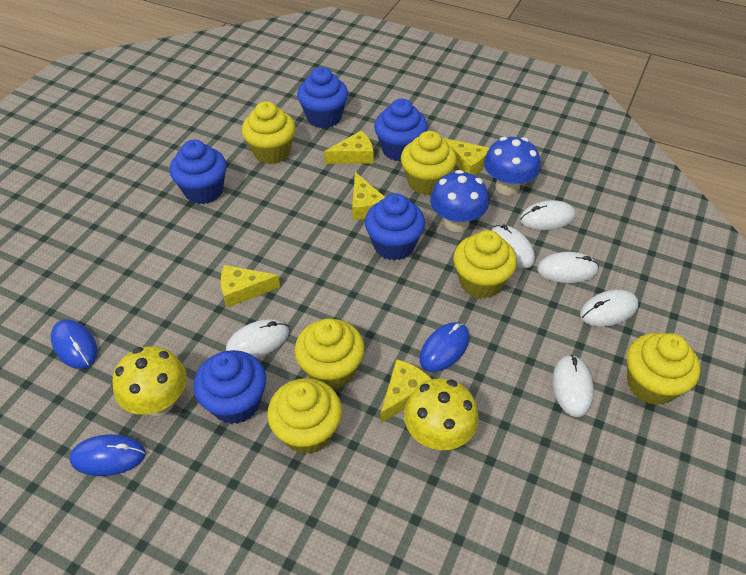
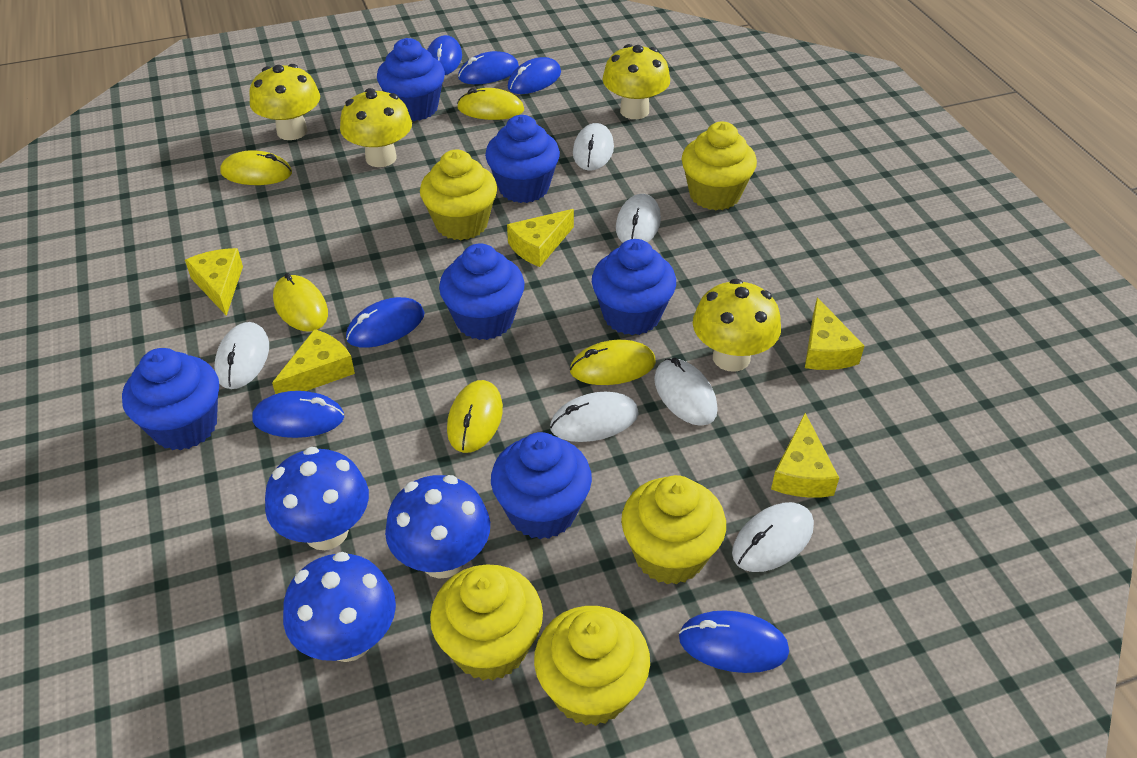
blue cupcake: 5 -> 6
blue mouse: 3 -> 6
blue mushroom: 2 -> 3
yellow cupcake: 6 -> 5
yellow mouse: 0 -> 5
yellow mushroom: 2 -> 4

